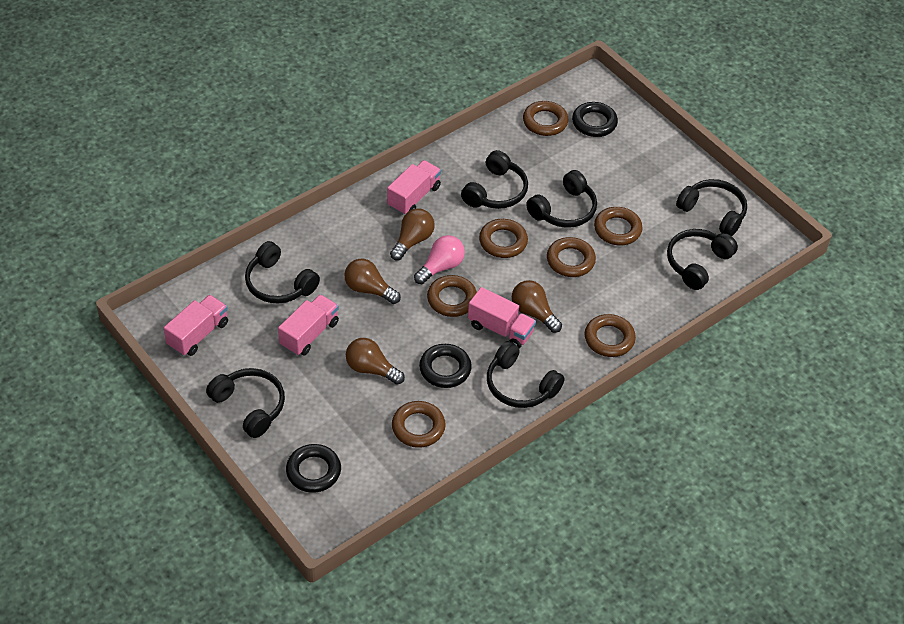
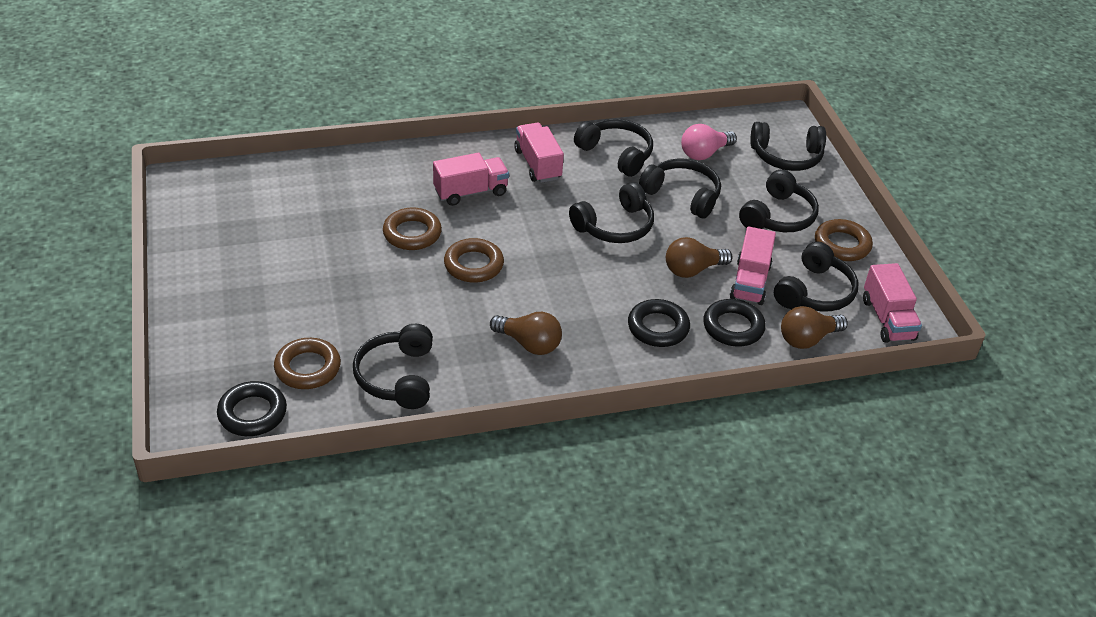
brown light bulb: 4 -> 3
brown ring: 7 -> 4

